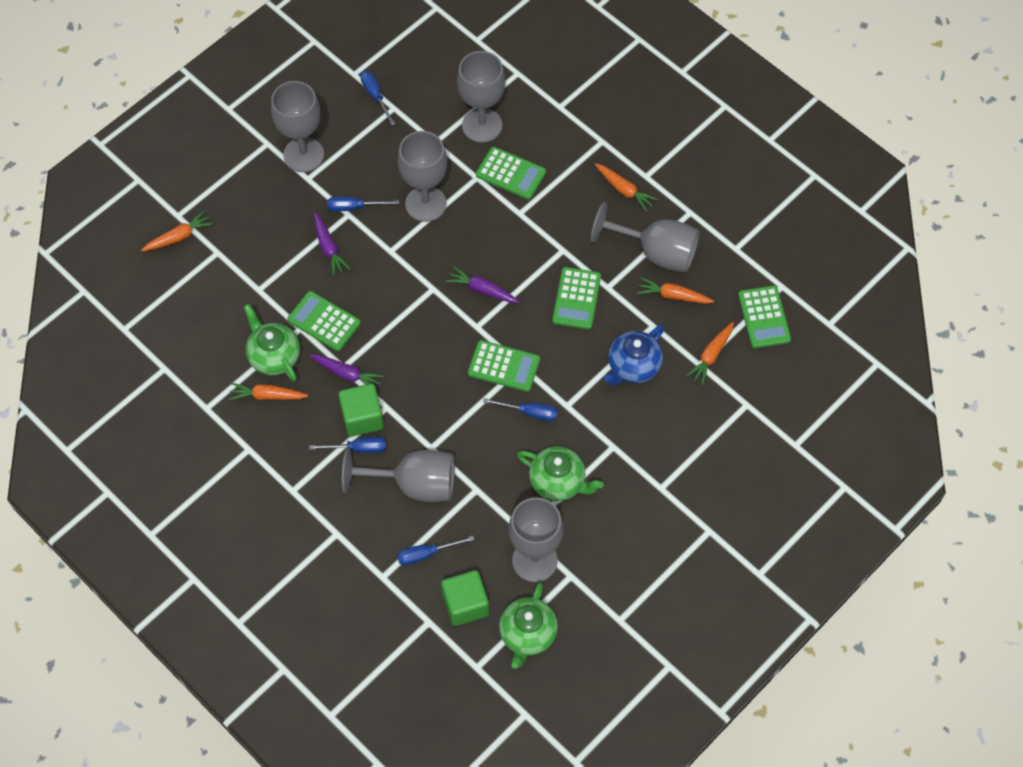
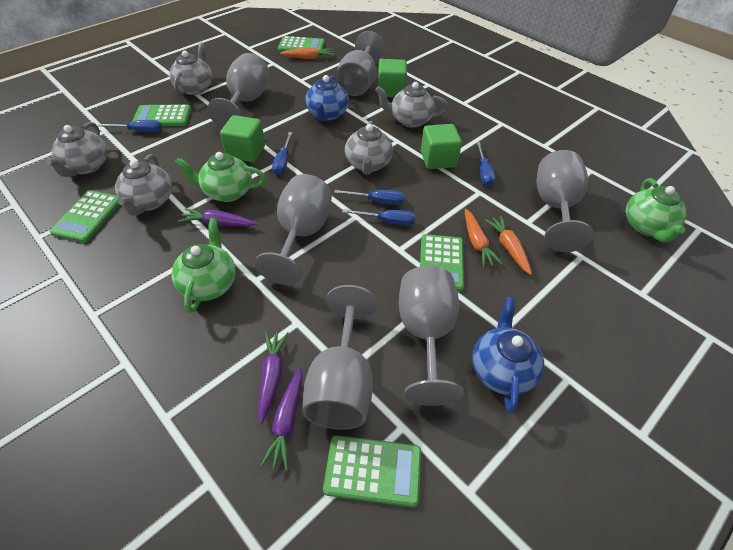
blue teapot: 1 -> 2
green cube: 2 -> 3
grey teapot: 0 -> 5
orange carrot: 5 -> 3

